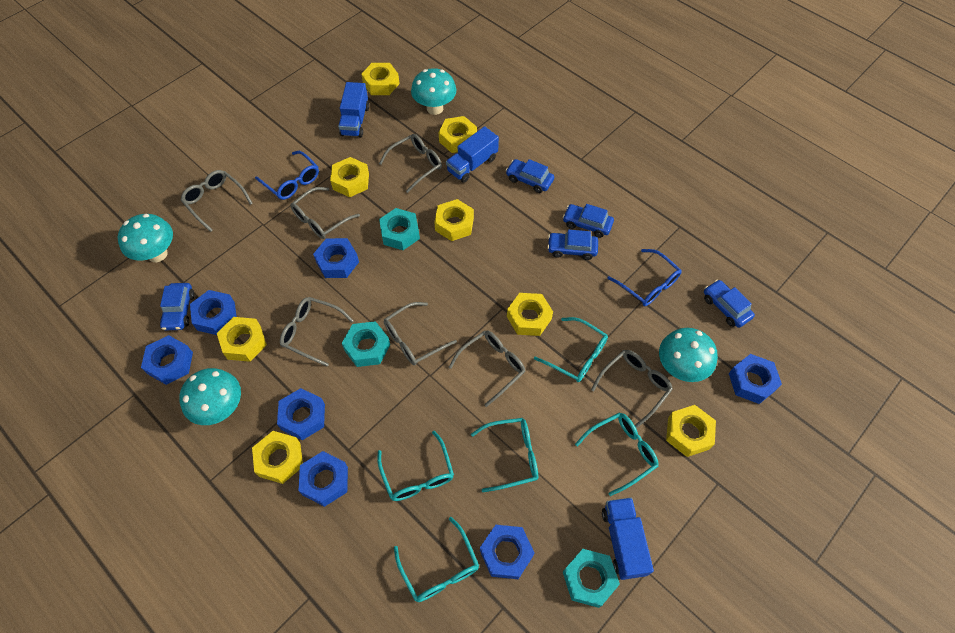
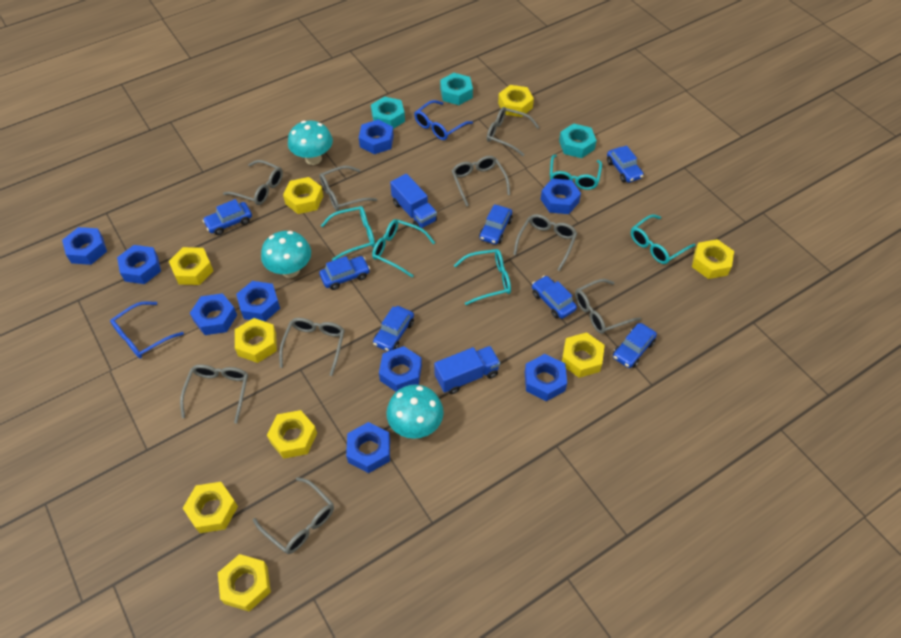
blue car: 5 -> 7
blue nut: 7 -> 9
blue truck: 3 -> 2
grey glasses: 7 -> 9
turquoise mushroom: 4 -> 3
yellow nut: 8 -> 9

